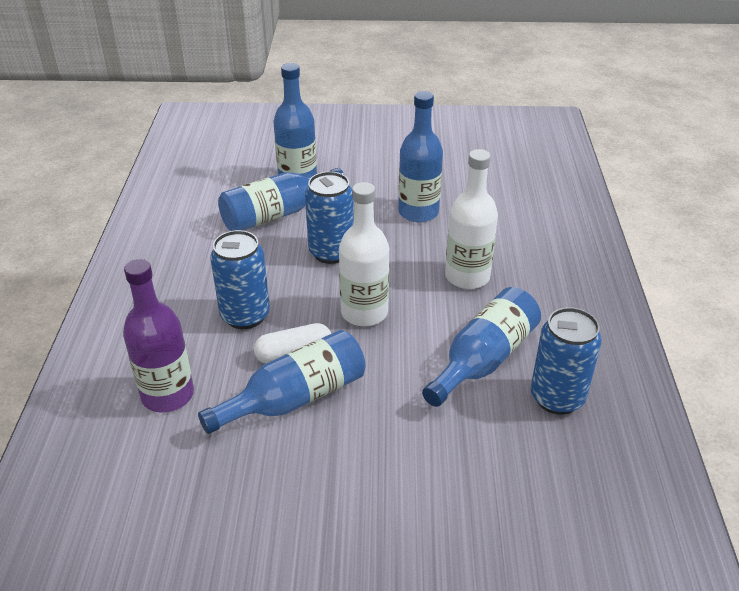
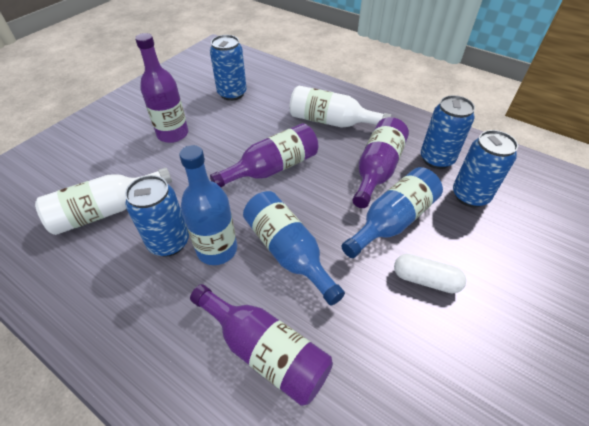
blue bottle: 5 -> 3
blue can: 3 -> 4
purple bottle: 1 -> 4

